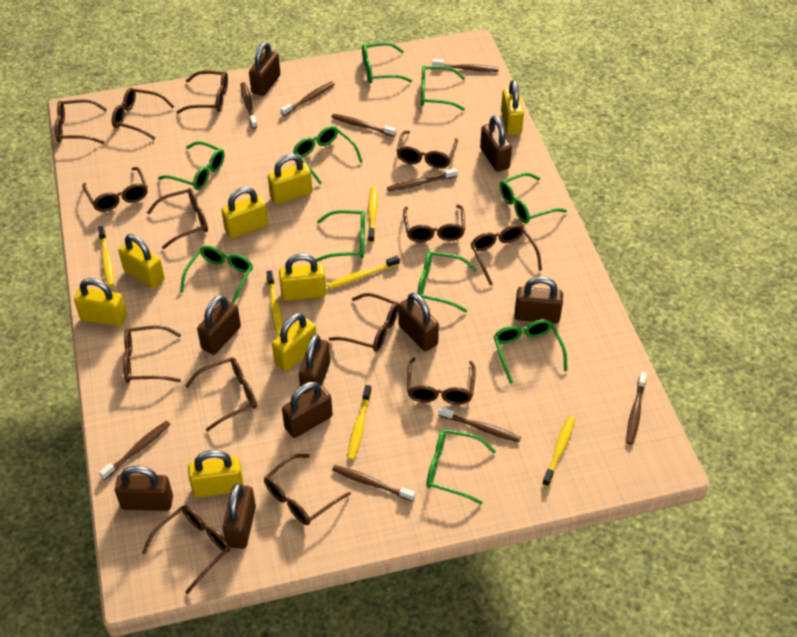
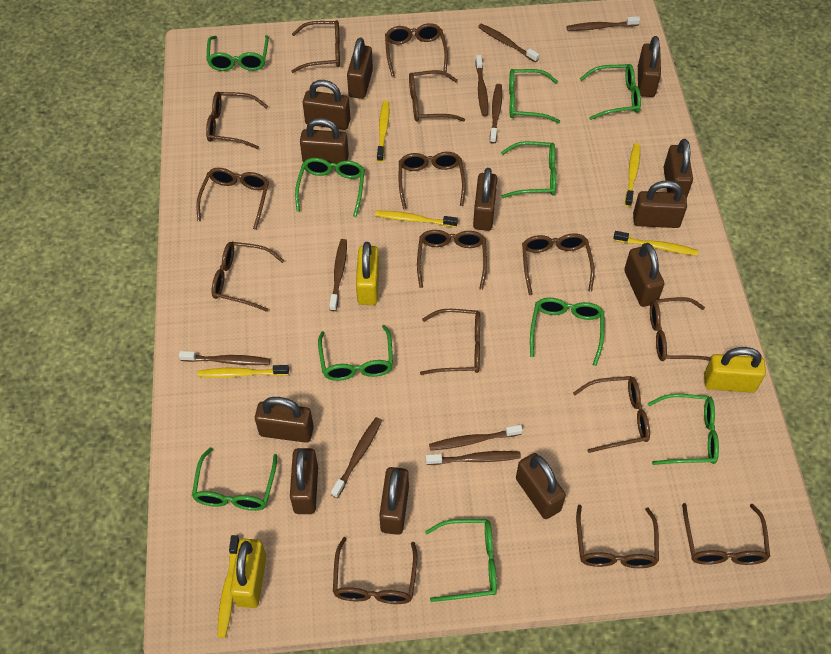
brown glasses: 14 -> 15
brown padlock: 9 -> 12
yellow padlock: 8 -> 3

